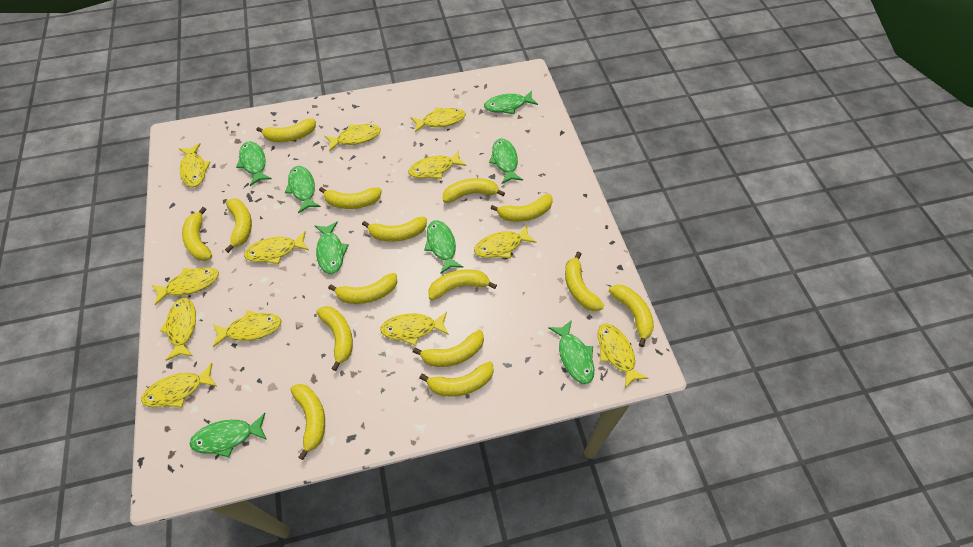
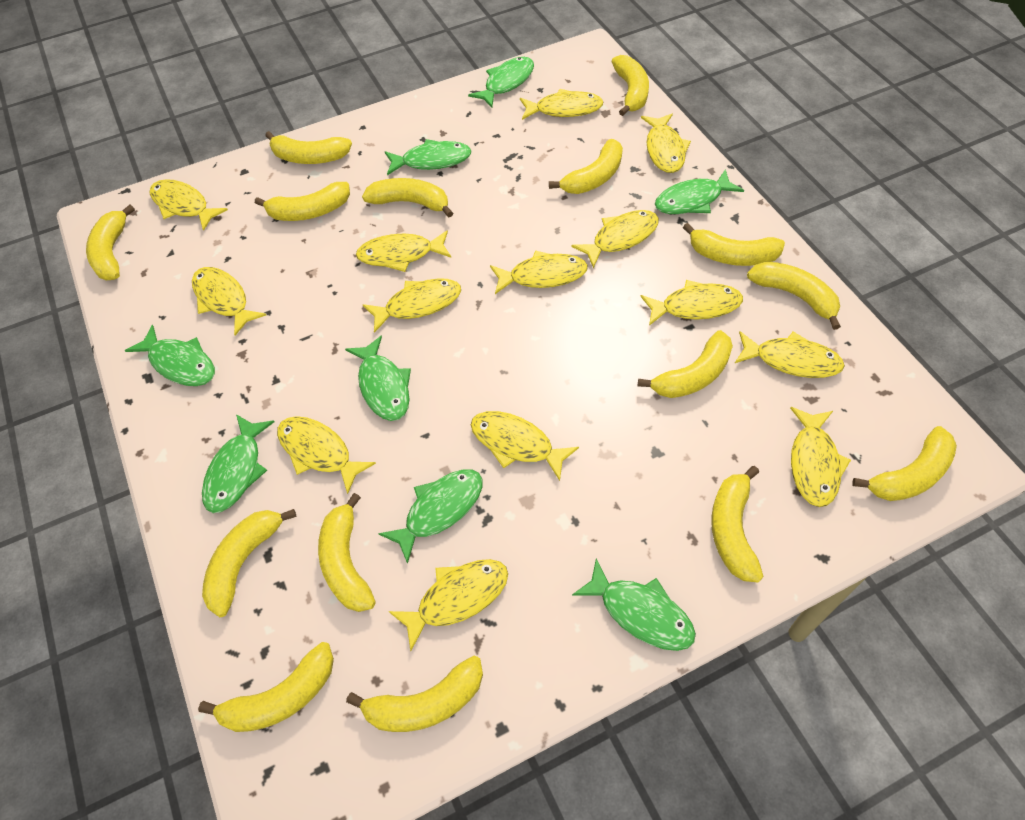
yellow fish: 12 -> 14

